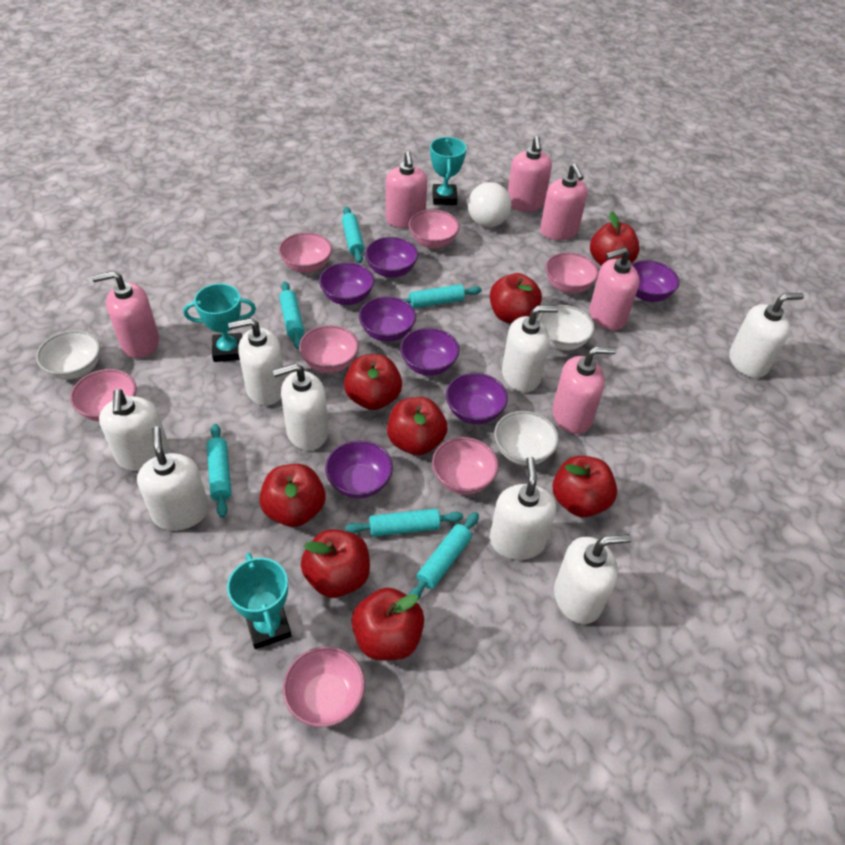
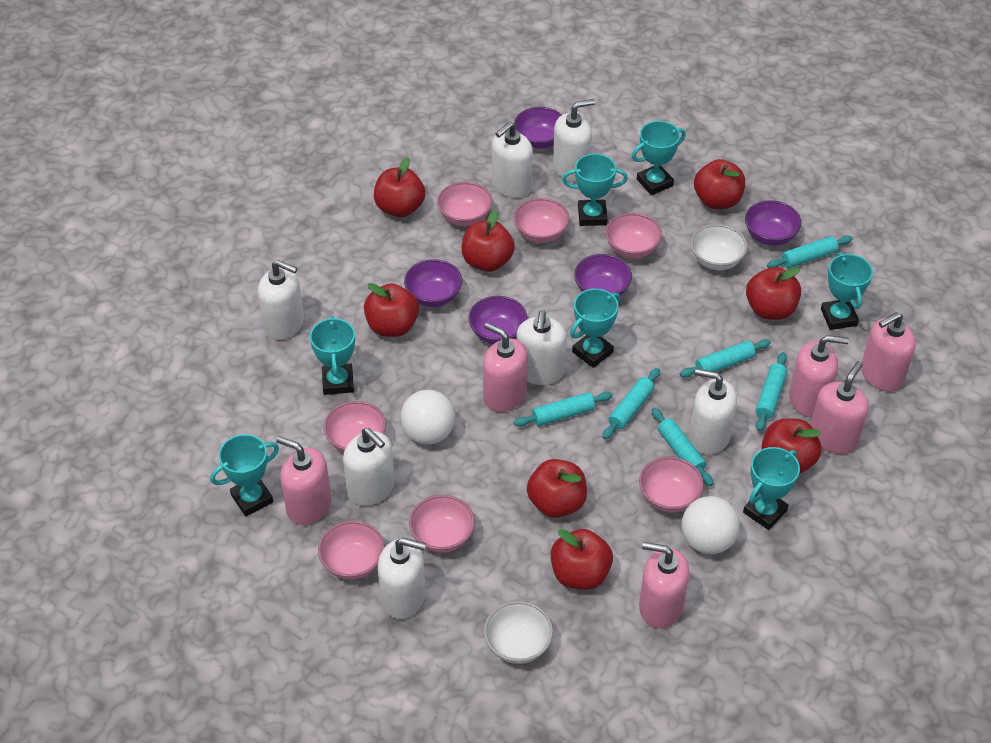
purple bowl: 7 -> 5
turquoise trophy: 3 -> 7
white ball: 1 -> 2
white bowl: 3 -> 2
white soap dispenser: 8 -> 7

